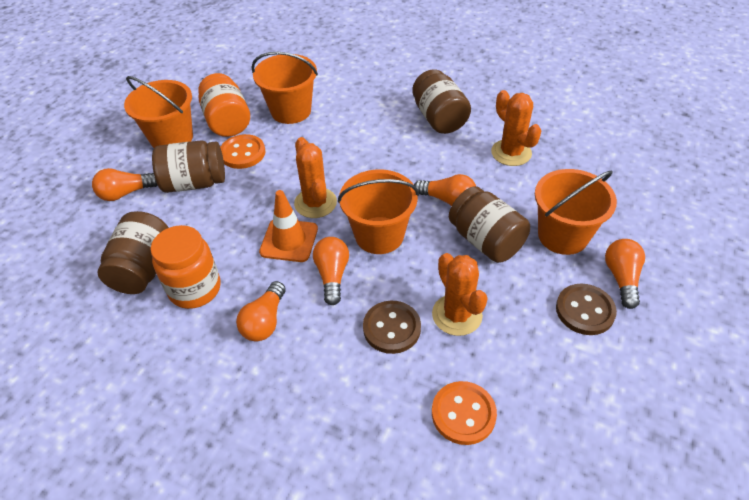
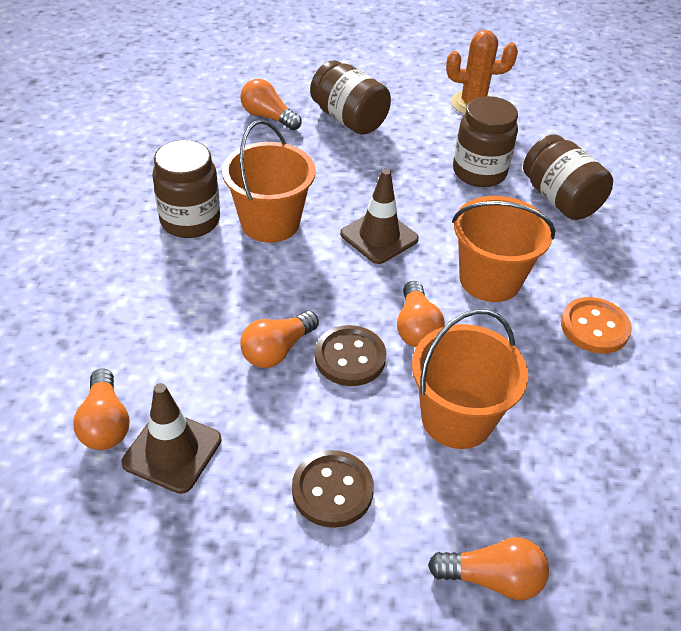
brown traffic cone: 0 -> 2
orange bucket: 4 -> 3
orange button: 2 -> 1
orange cactus: 3 -> 1
orange jar: 2 -> 0
orange traffic cone: 1 -> 0

